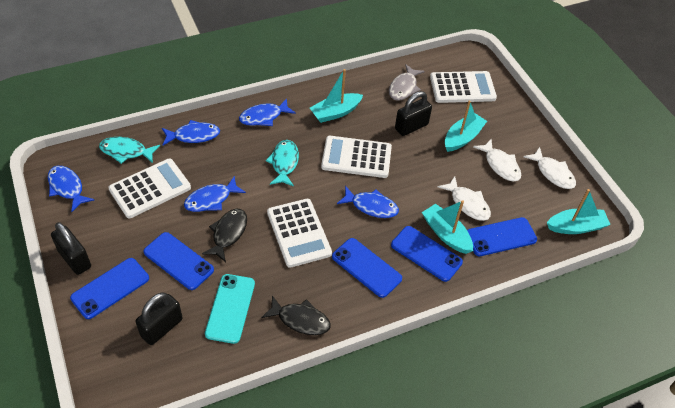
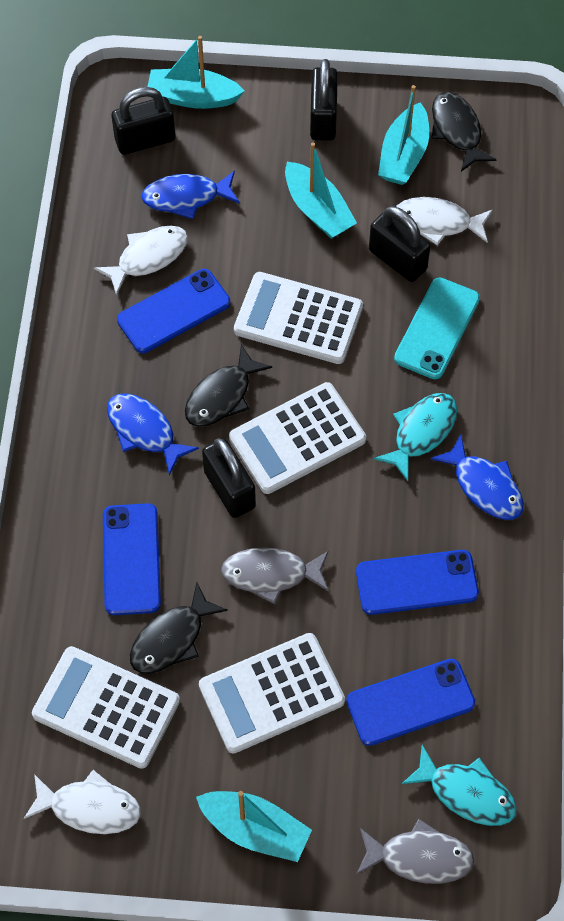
black fish: 2 -> 3
black padlock: 3 -> 4
blue fish: 5 -> 3
blue phone: 5 -> 4
grey fish: 1 -> 2

